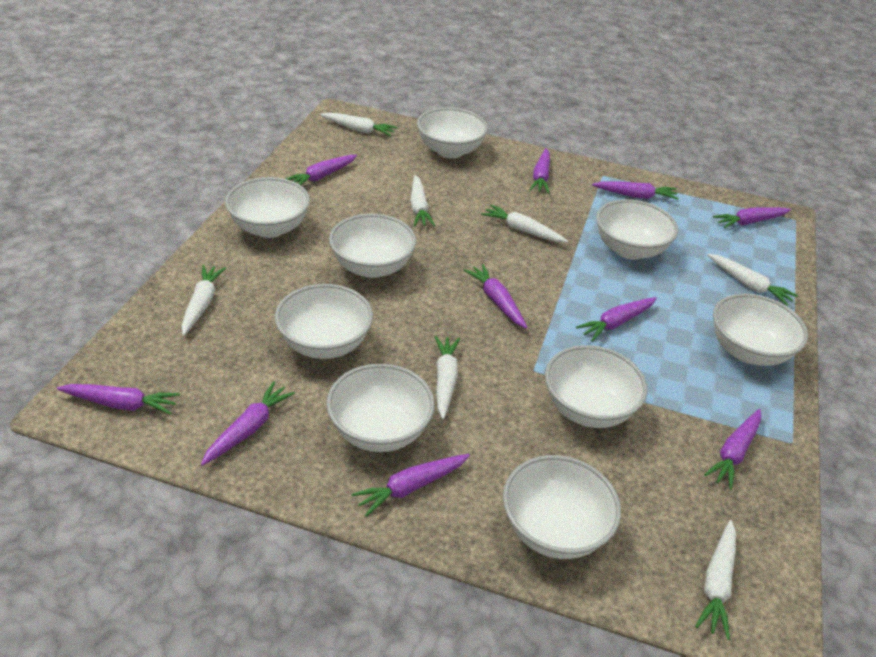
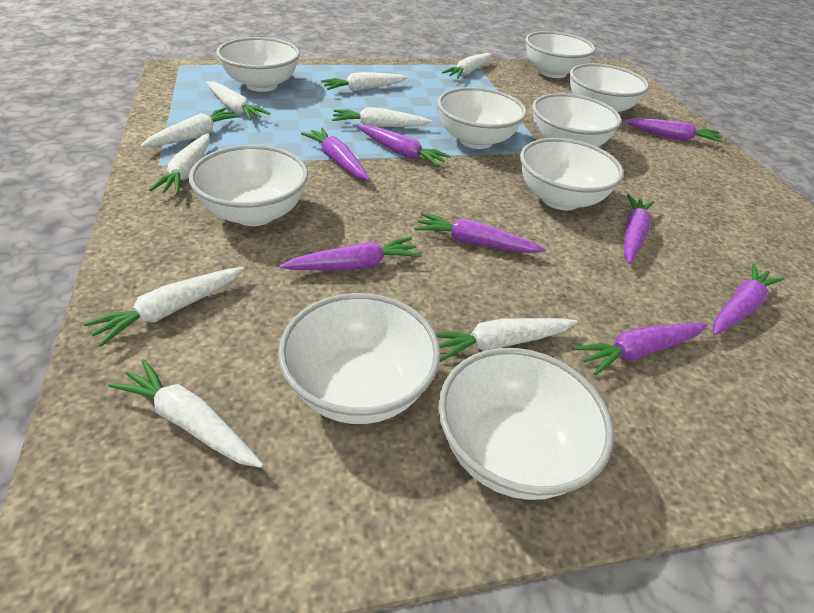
purple carrot: 10 -> 8
white carrot: 7 -> 9

